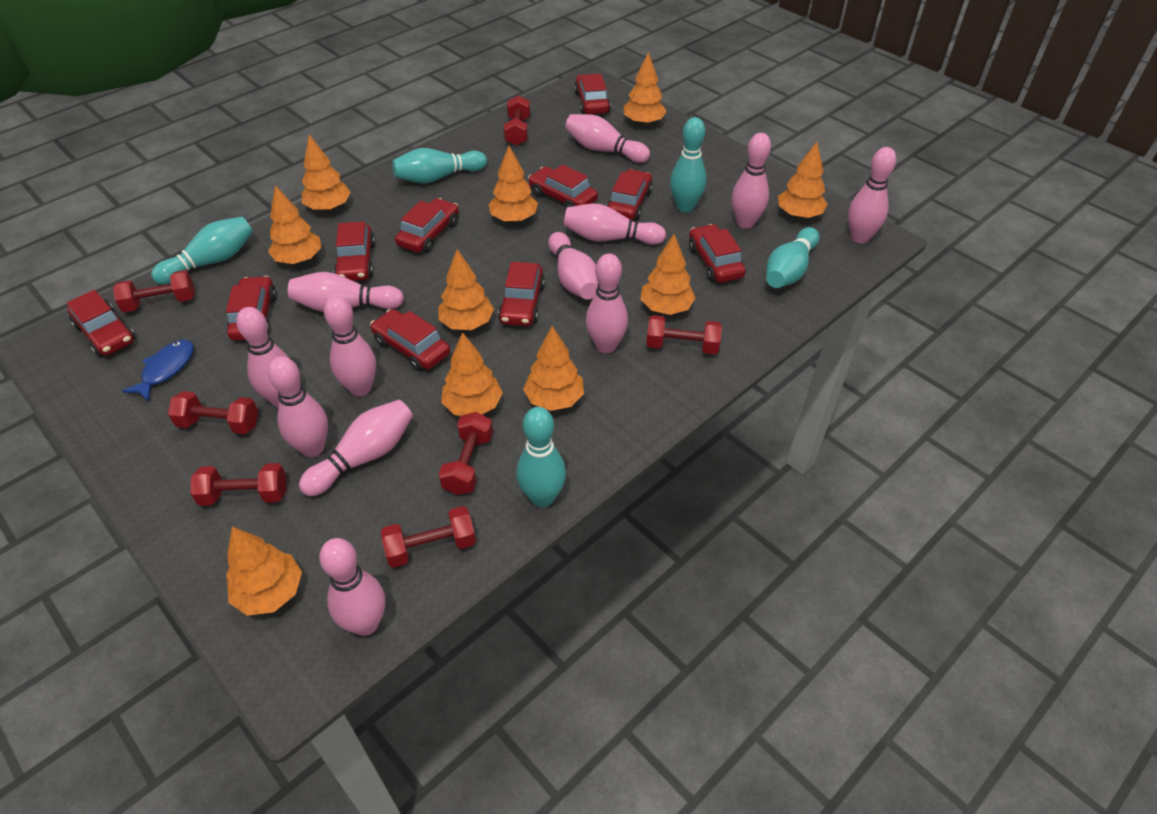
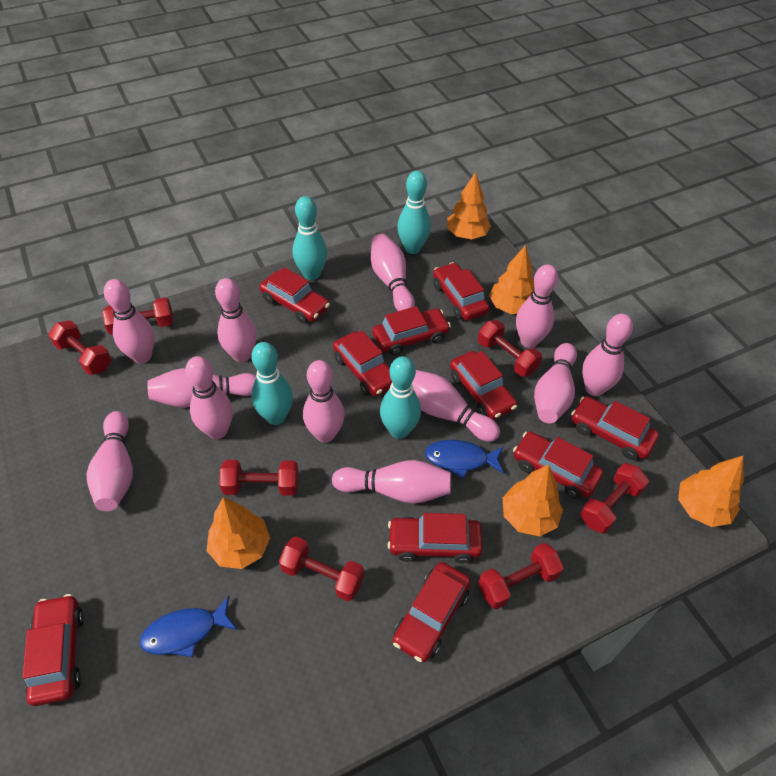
blue fish: 1 -> 2
orange tree: 10 -> 5
turquoise bowling pin: 5 -> 4

